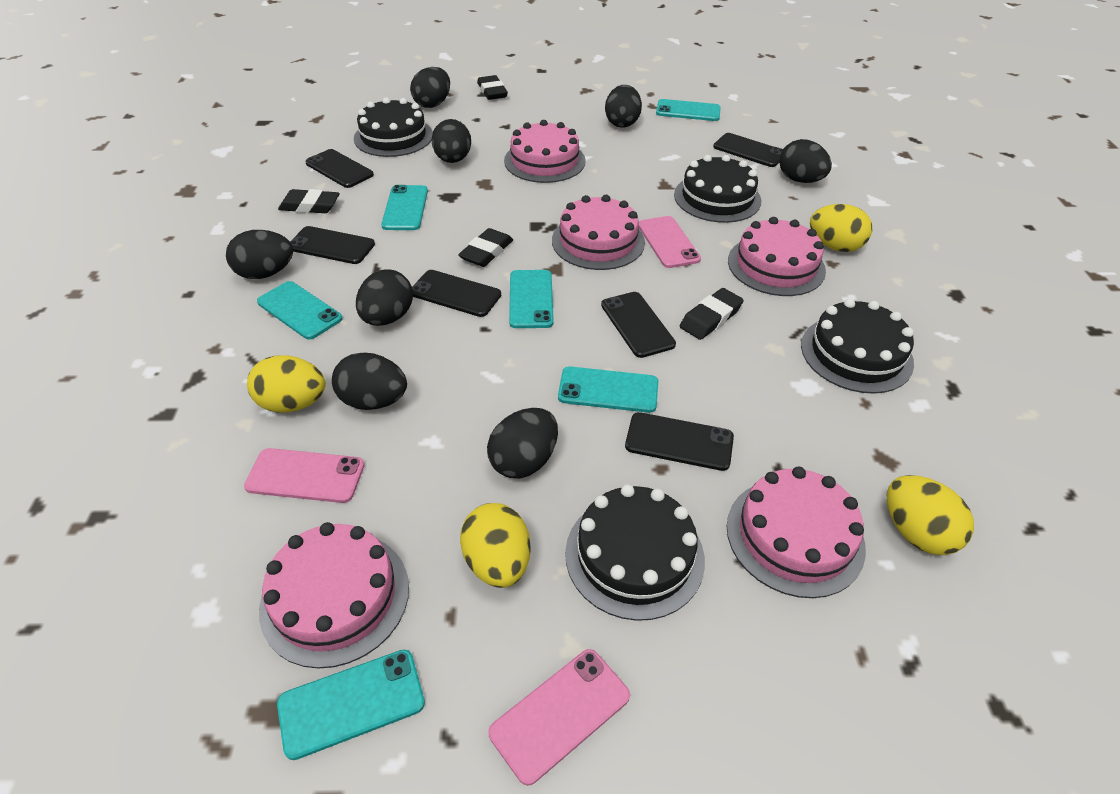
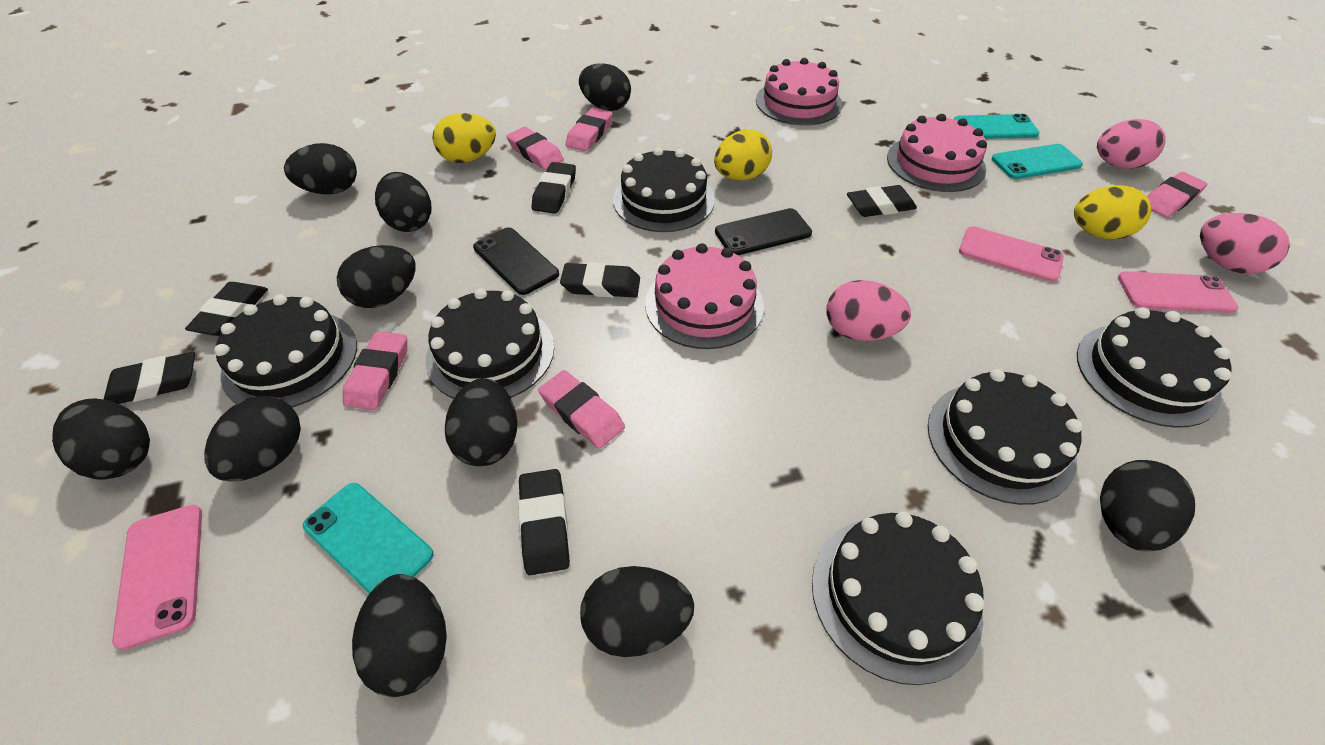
black cake: 4 -> 6
black egg: 8 -> 10
black eraser: 4 -> 6
black phone: 6 -> 2
pink cake: 5 -> 3
pink egg: 0 -> 3
pink eraser: 0 -> 5
turquoise phone: 6 -> 3
yellow egg: 4 -> 3

